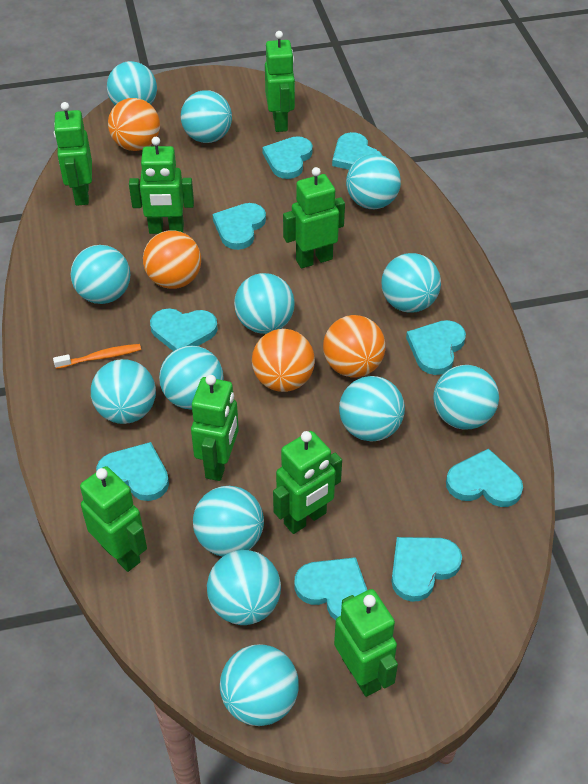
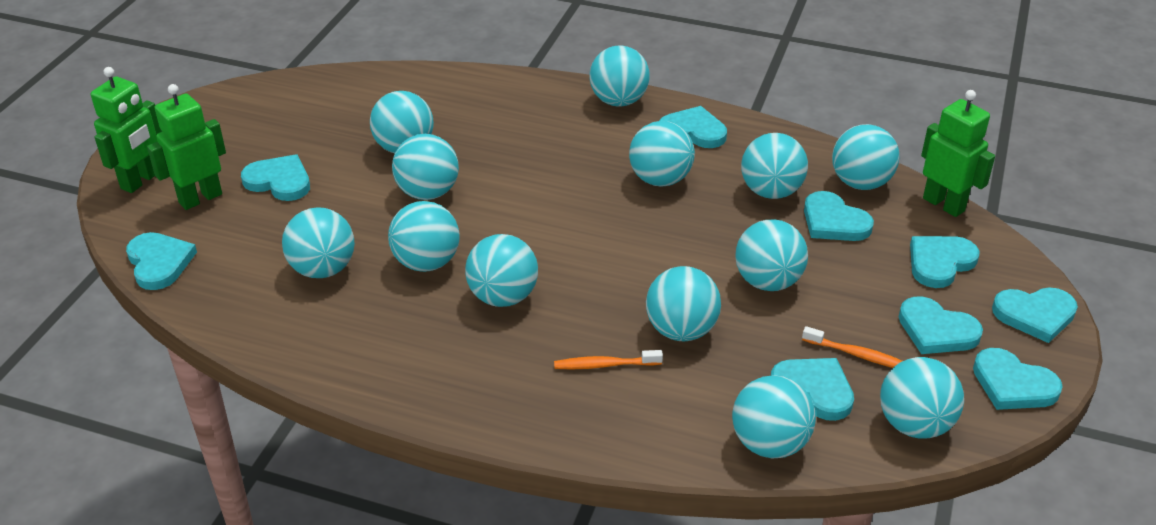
green robot: 8 -> 3
orange ball: 4 -> 0
orange toothbrush: 1 -> 2

